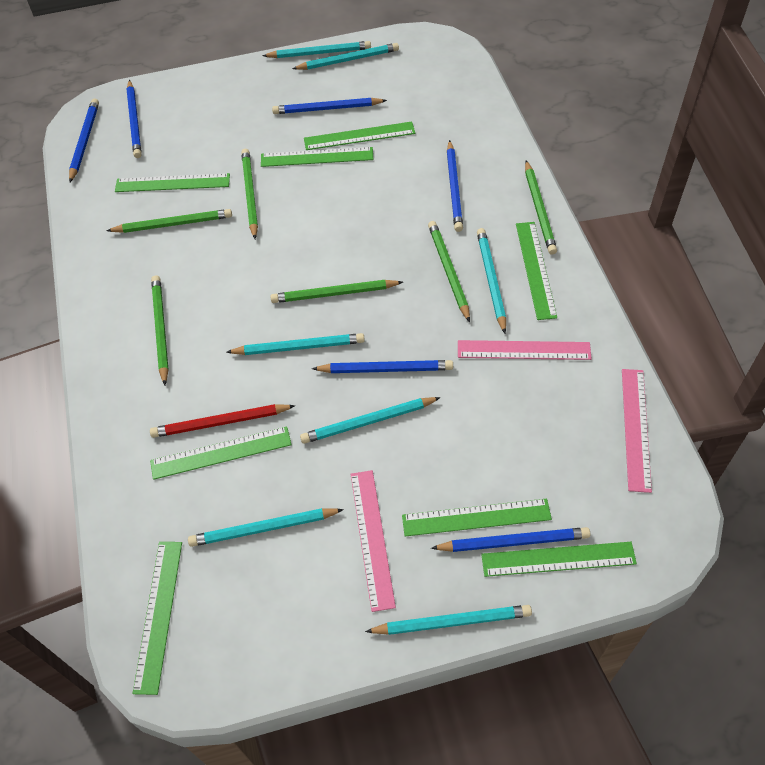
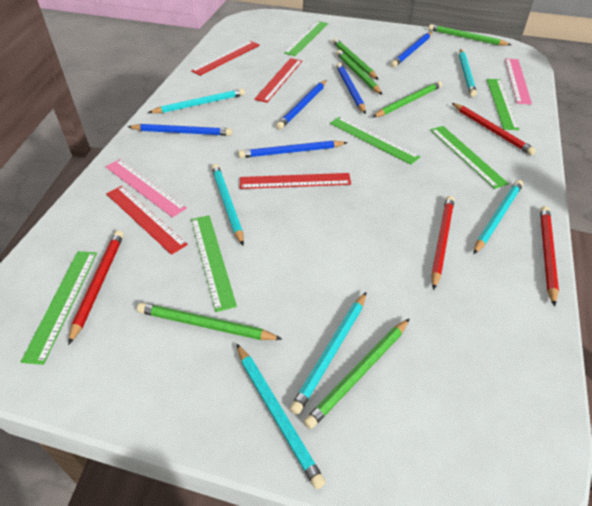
blue pencil: 6 -> 5
green ruler: 8 -> 6
pink ruler: 3 -> 2
red pencil: 1 -> 4
red ruler: 0 -> 4
turquoise pencil: 7 -> 6

